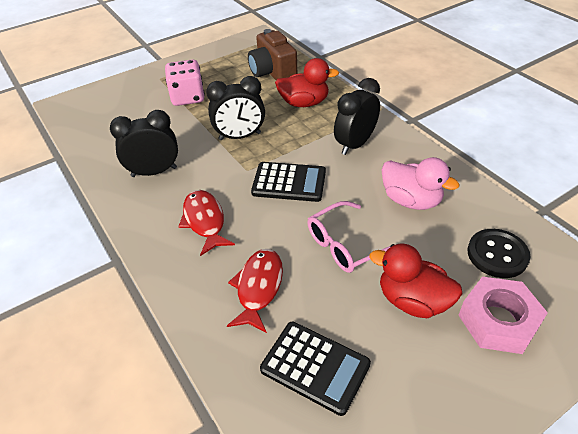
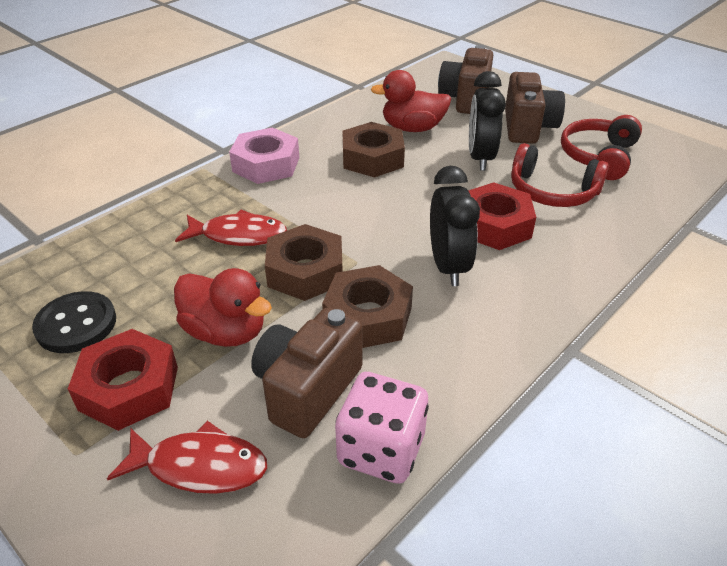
black calculator: 2 -> 0
black clock: 3 -> 2
brown camera: 1 -> 3
brown nut: 0 -> 3
pink duck: 1 -> 0
pink glasses: 1 -> 0
red headphones: 0 -> 2
red nut: 0 -> 2

